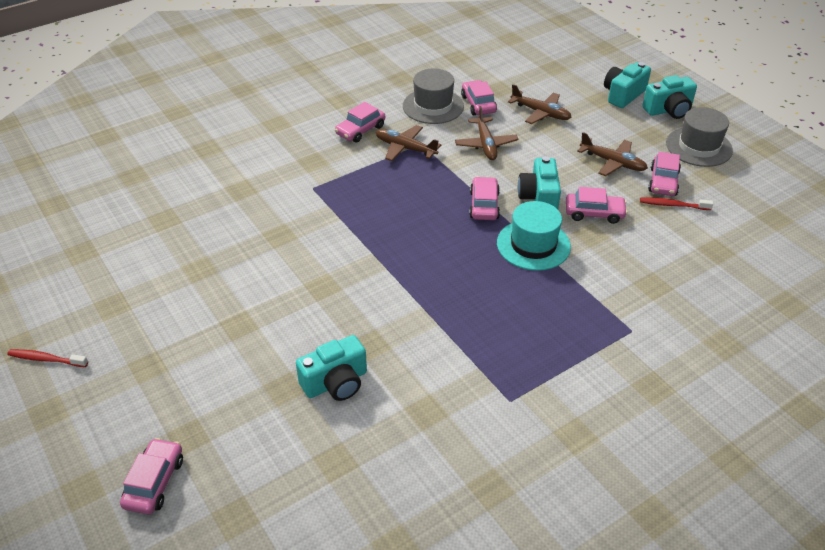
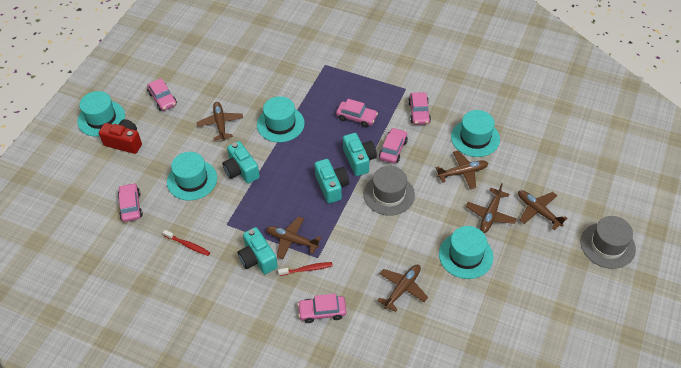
brown plane: 4 -> 6
red camera: 0 -> 1
turquoise hat: 1 -> 5

